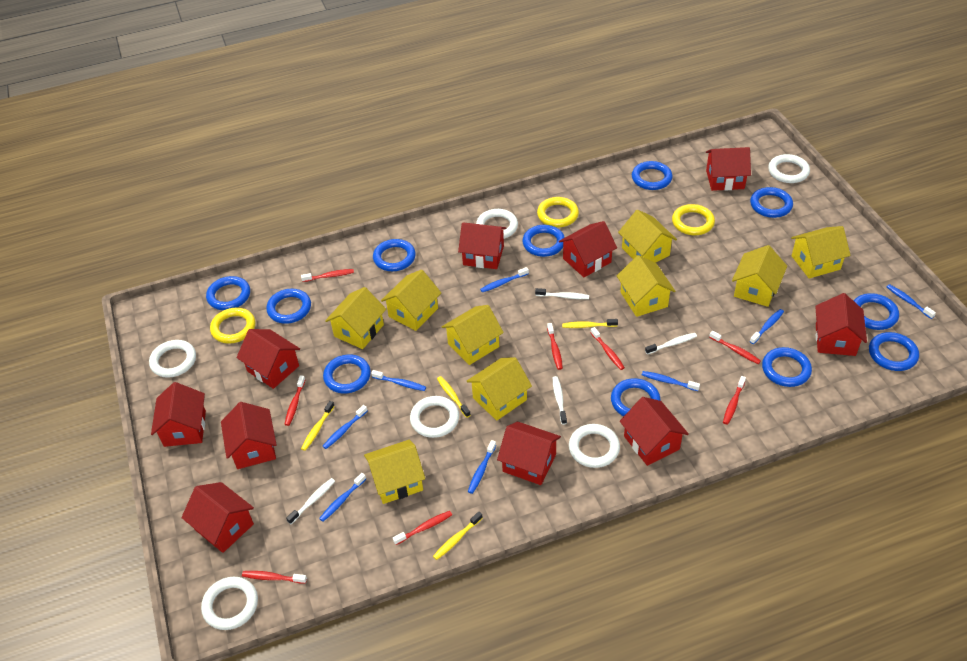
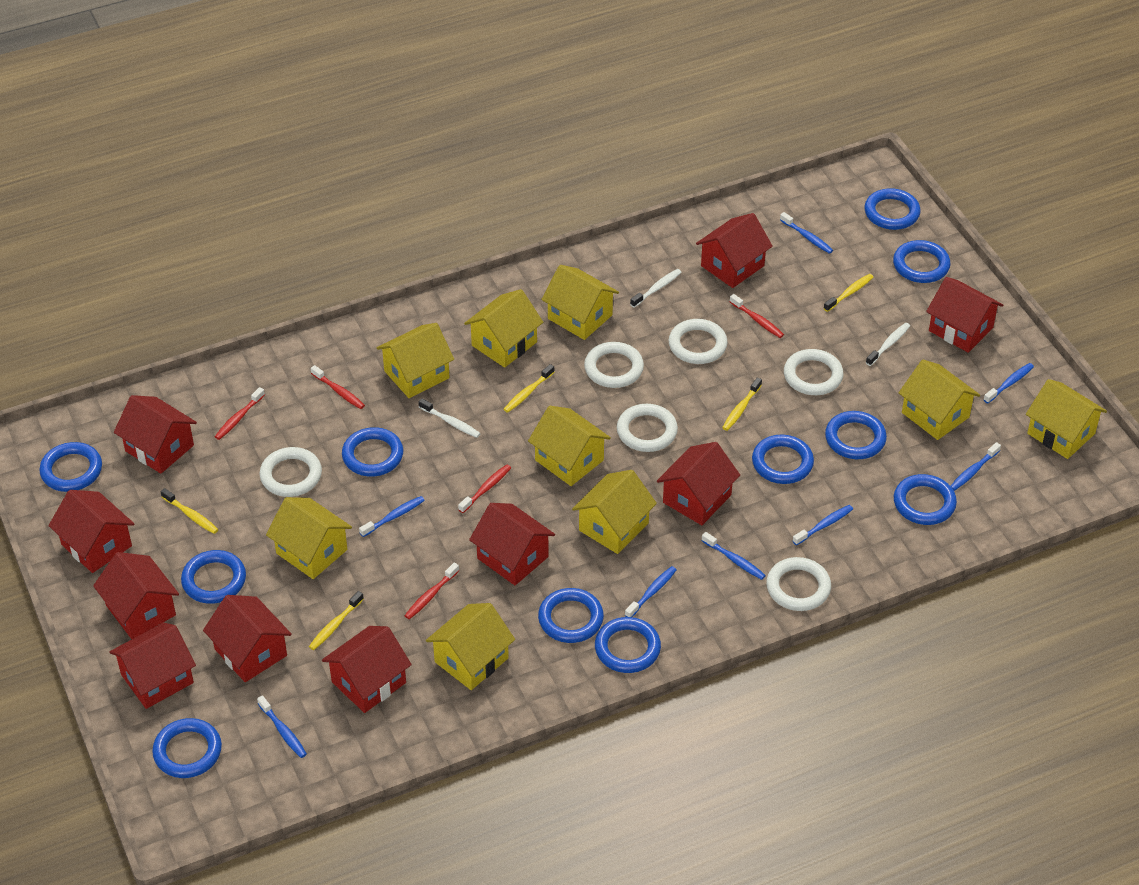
red toothbrush: 8 -> 5
white toothbrush: 4 -> 3
yellow ring: 3 -> 0
yellow toothbrush: 4 -> 5

